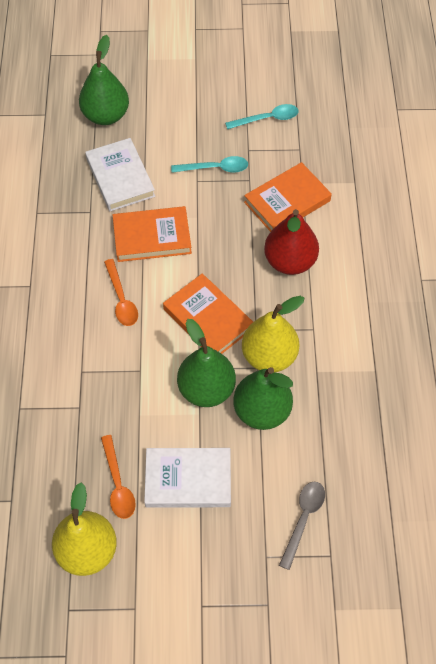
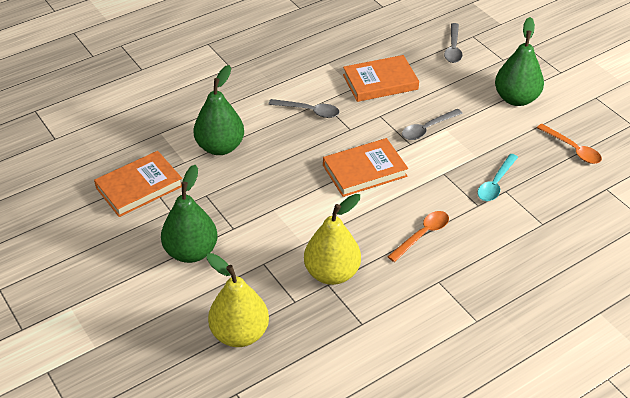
grey spoon: 1 -> 3
red pear: 1 -> 0
turquoise spoon: 2 -> 1
white book: 2 -> 0

